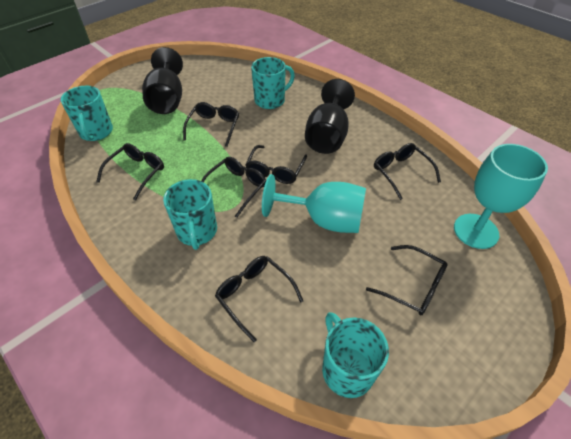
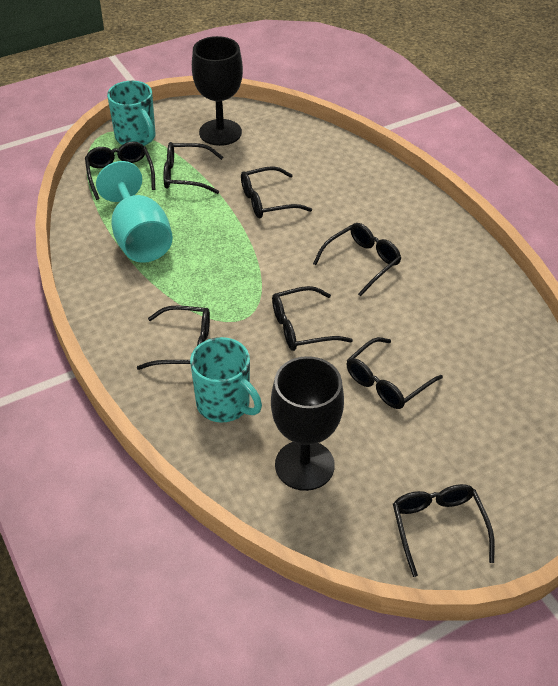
black glasses: 7 -> 8
turquoise goblet: 2 -> 1
turquoise mug: 4 -> 2

